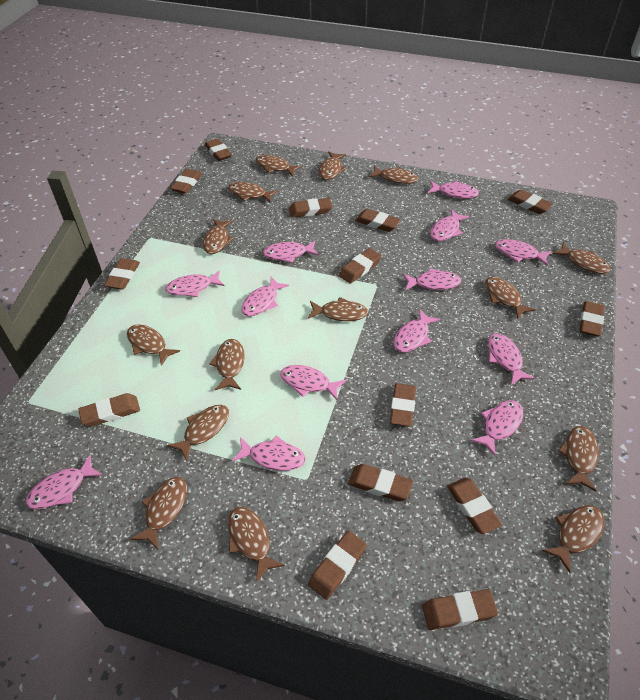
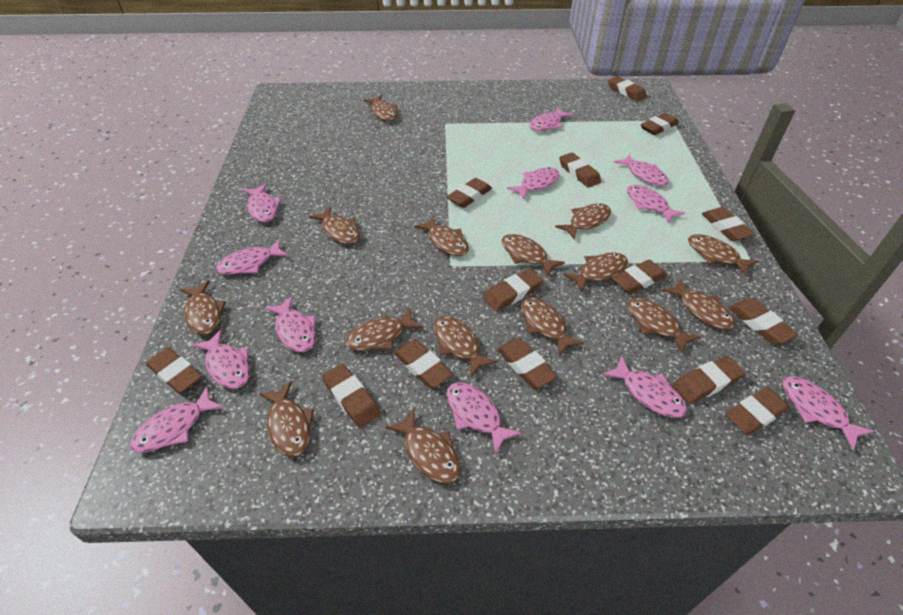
pink fish: 13 -> 12

